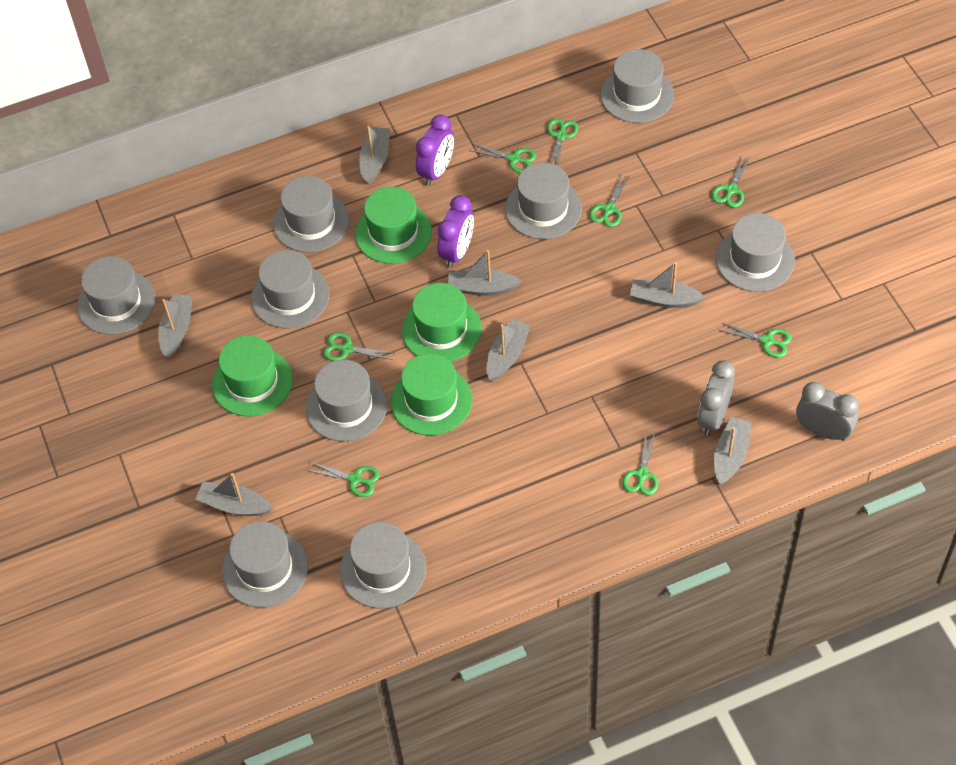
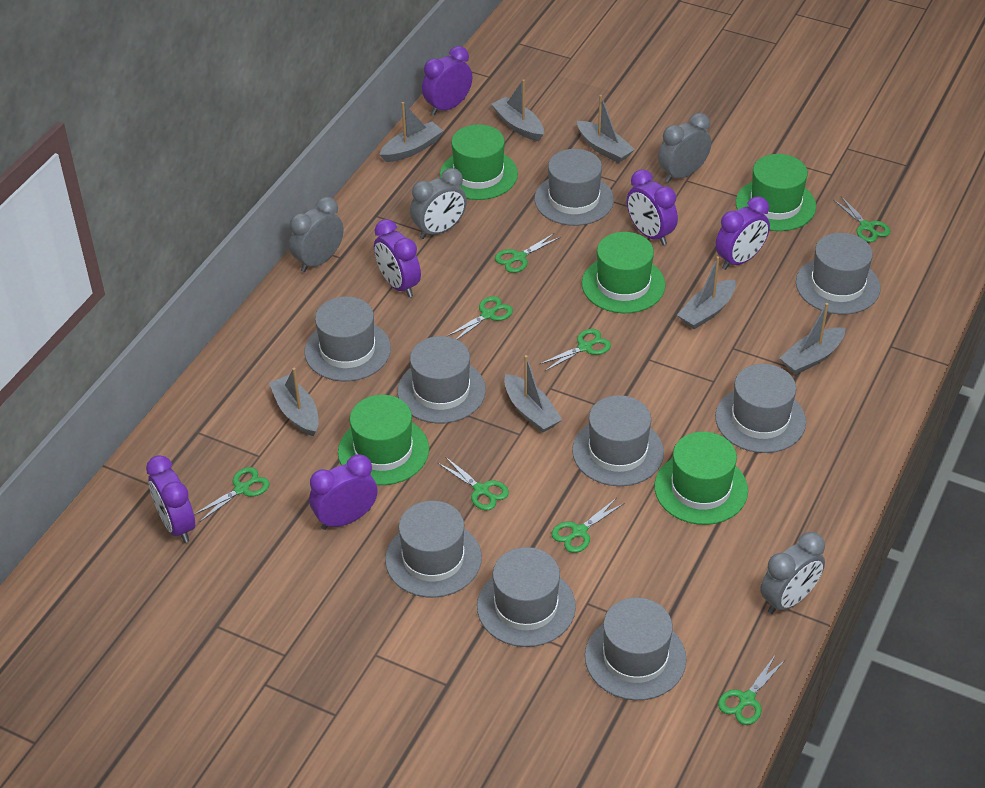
green hat: 4 -> 5
grey clock: 2 -> 4
purple clock: 2 -> 6

